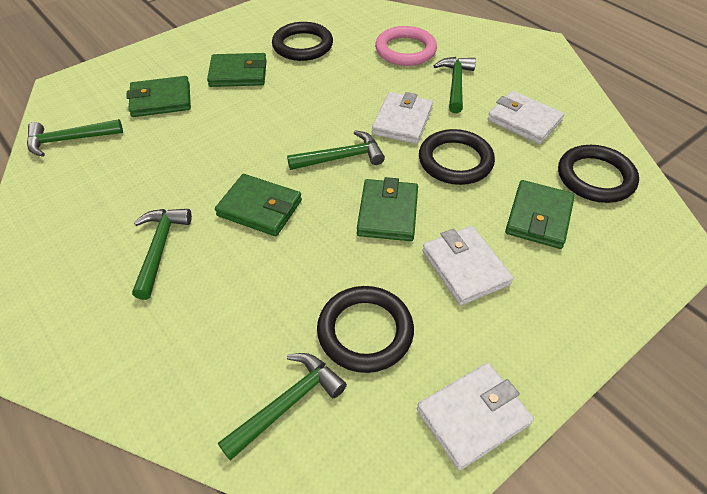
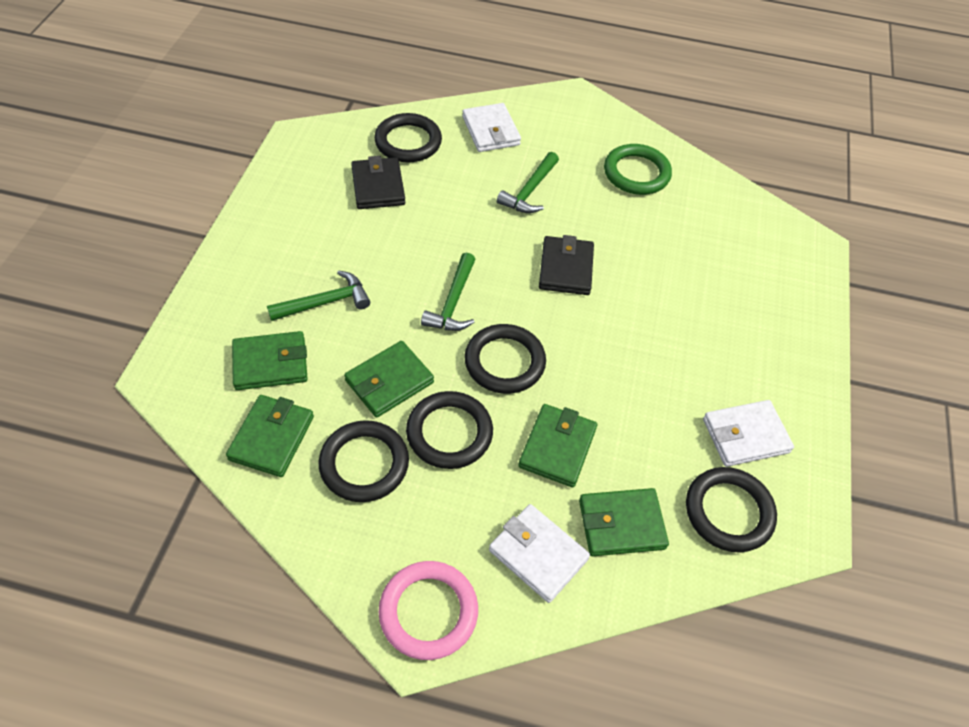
black ring: 4 -> 5
black wallet: 0 -> 2
green hammer: 5 -> 3
green ring: 0 -> 1
white wallet: 4 -> 3

